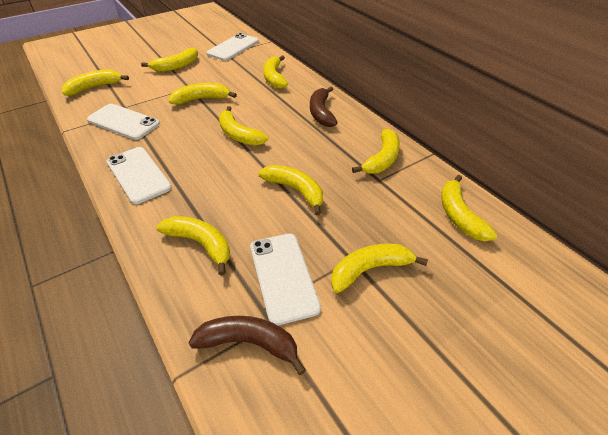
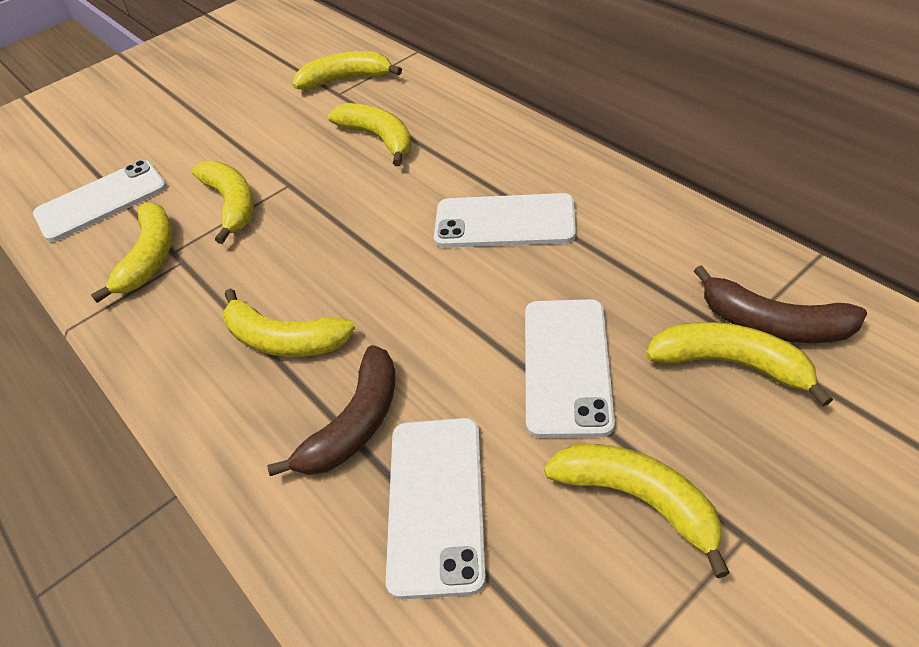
yellow banana: 10 -> 7

